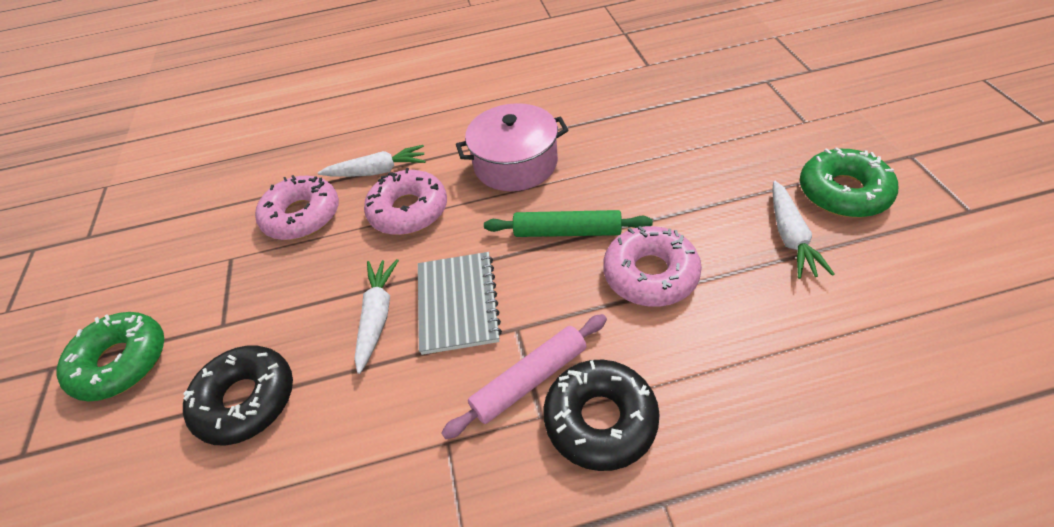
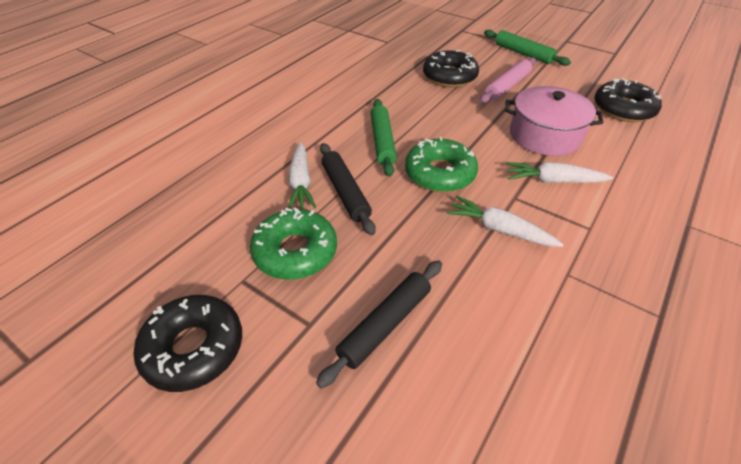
black donut: 2 -> 3
black rolling pin: 0 -> 2
green rolling pin: 1 -> 2
grey notebook: 1 -> 0
pink donut: 3 -> 0

